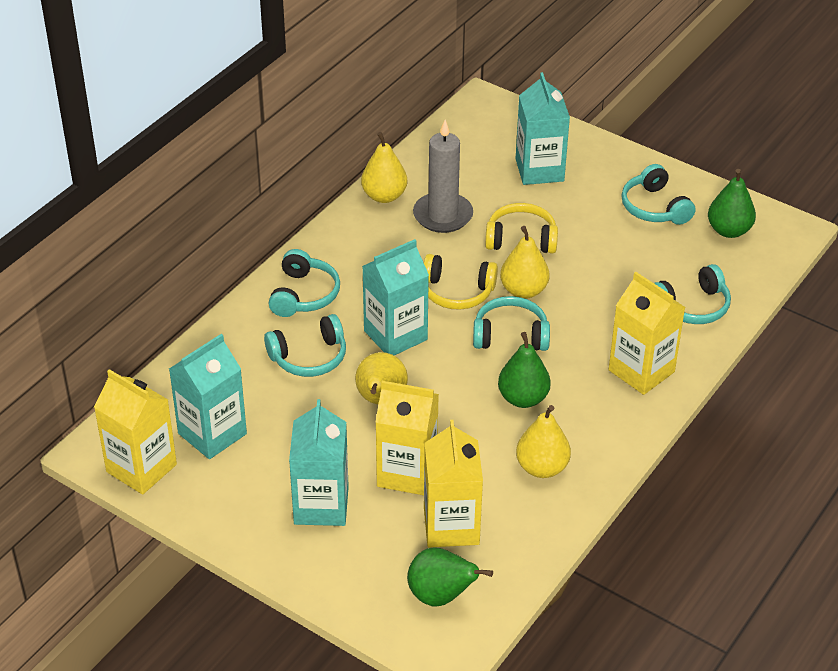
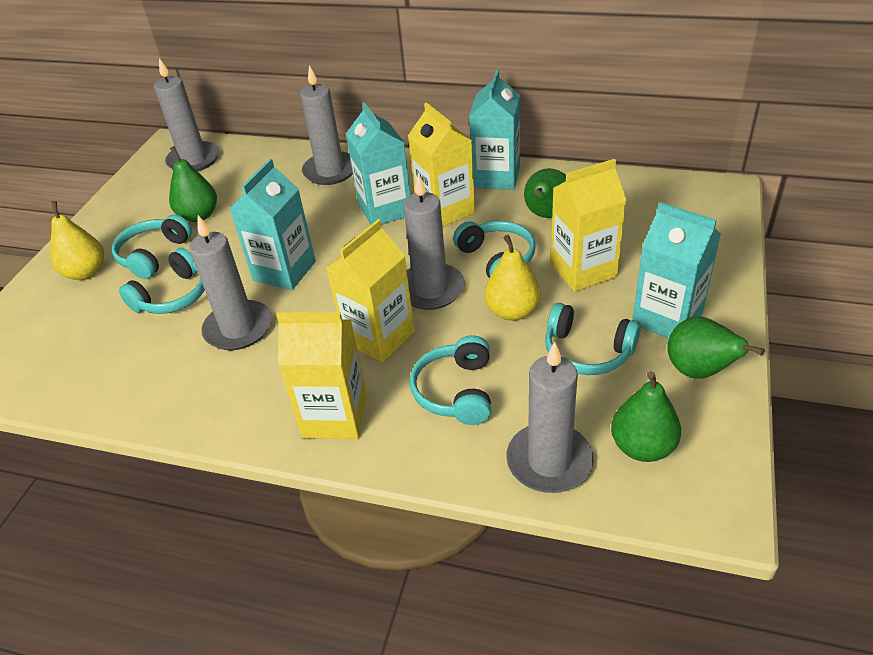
green pear: 3 -> 4
grey candle: 1 -> 5
yellow headphones: 2 -> 0
yellow pear: 4 -> 2

